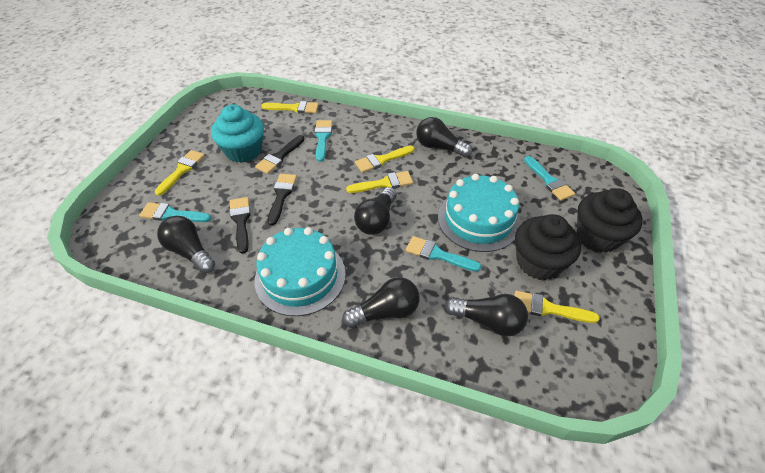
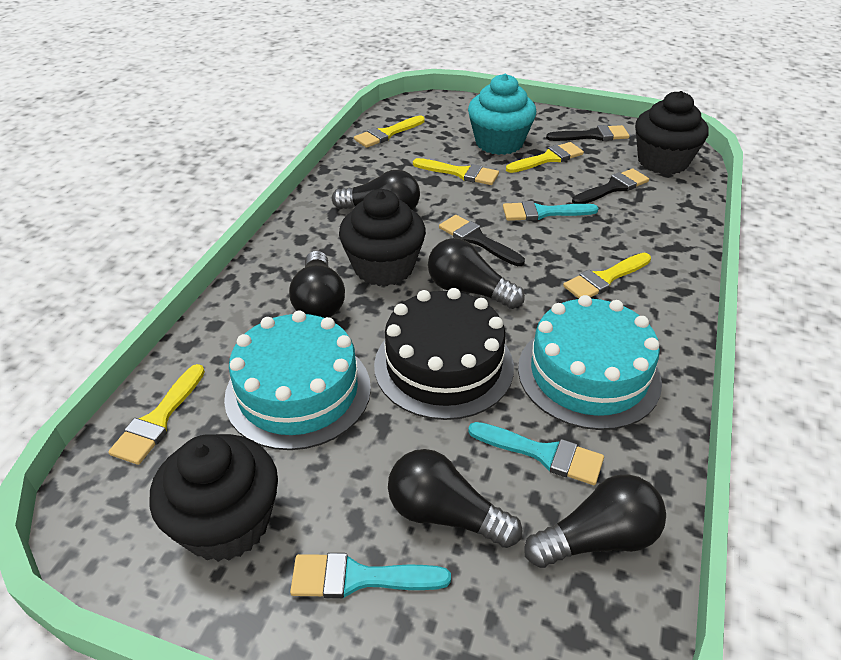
black cake: 0 -> 1
black cupcake: 2 -> 3
turquoise brush: 4 -> 3

